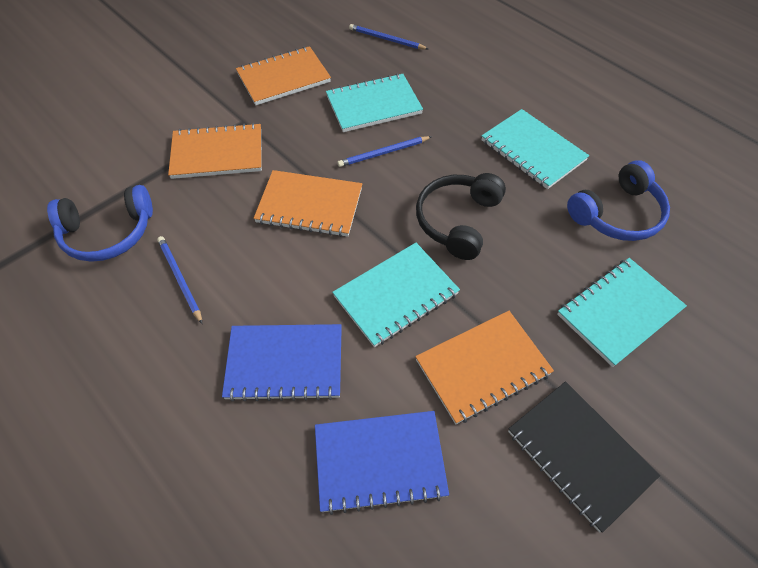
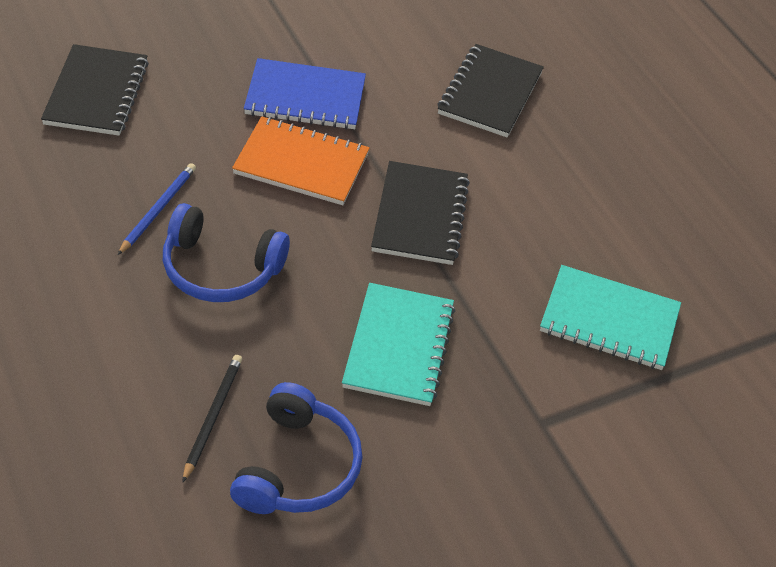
black headphones: 1 -> 0
black notebook: 1 -> 3
black pencil: 0 -> 1
blue notebook: 2 -> 1
blue pencil: 3 -> 1
orange notebook: 4 -> 1
turquoise notebook: 4 -> 2

